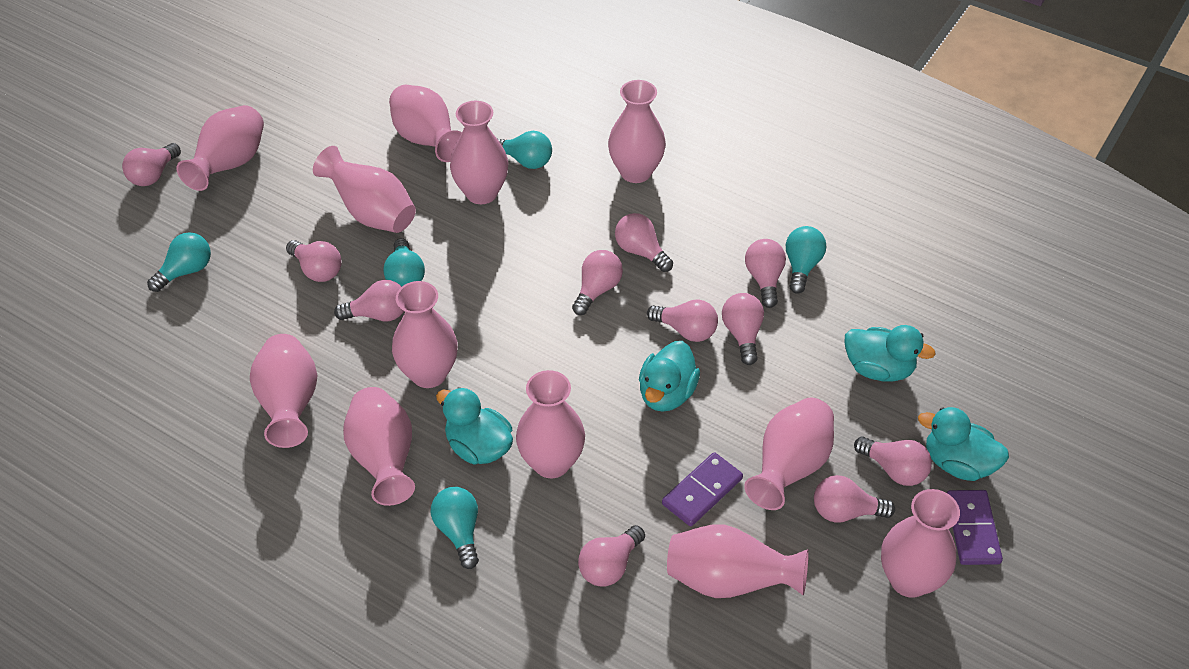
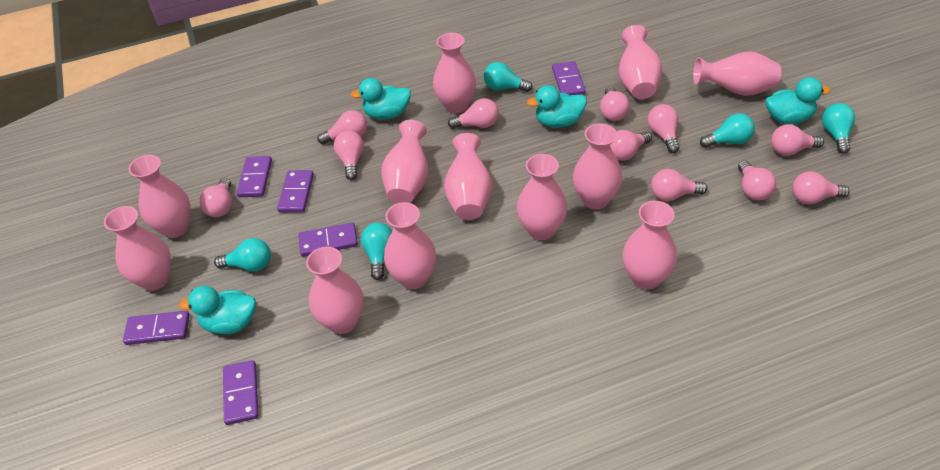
purple domino: 2 -> 6

